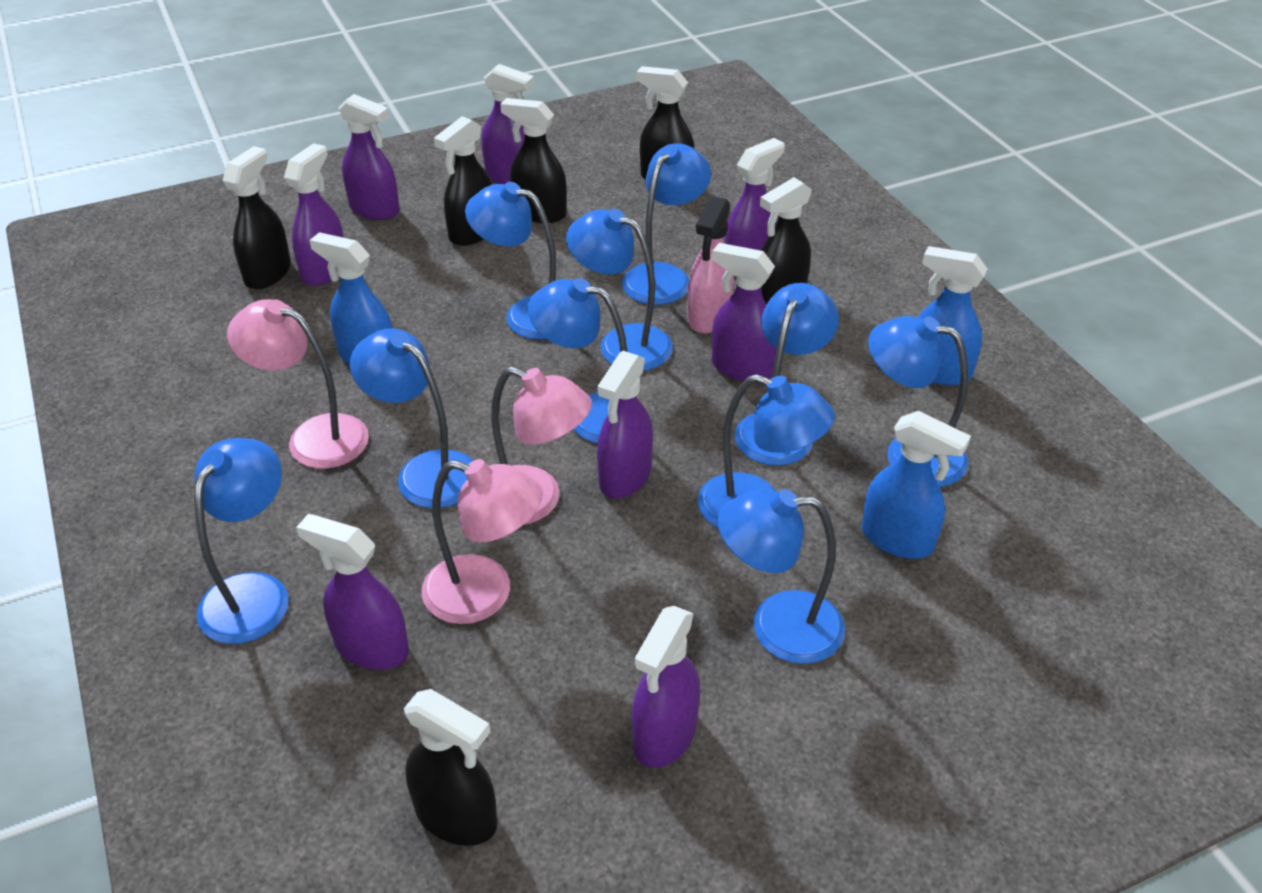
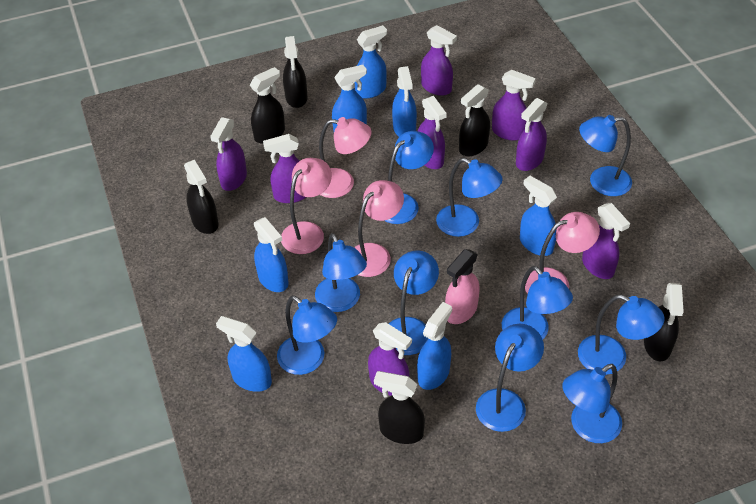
blue spray bottle: 3 -> 7
pink lamp: 3 -> 4

